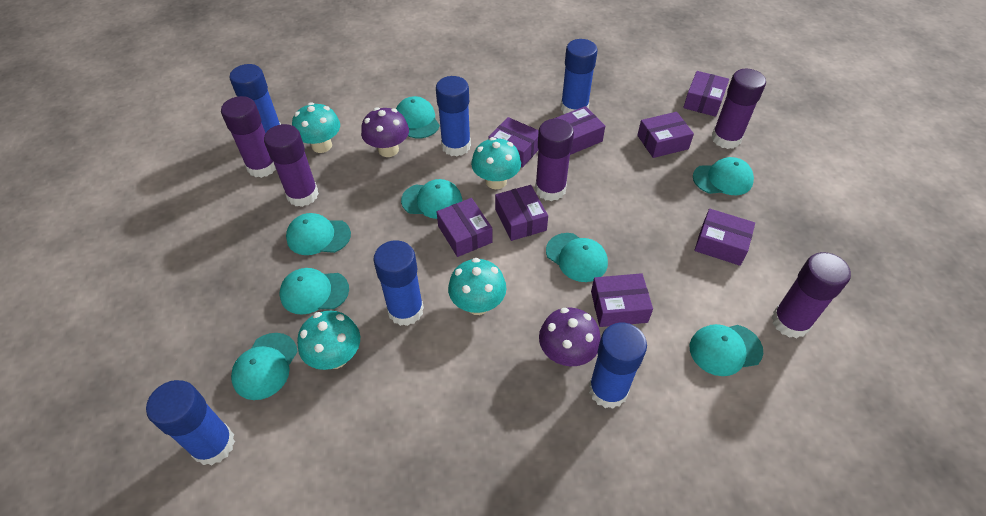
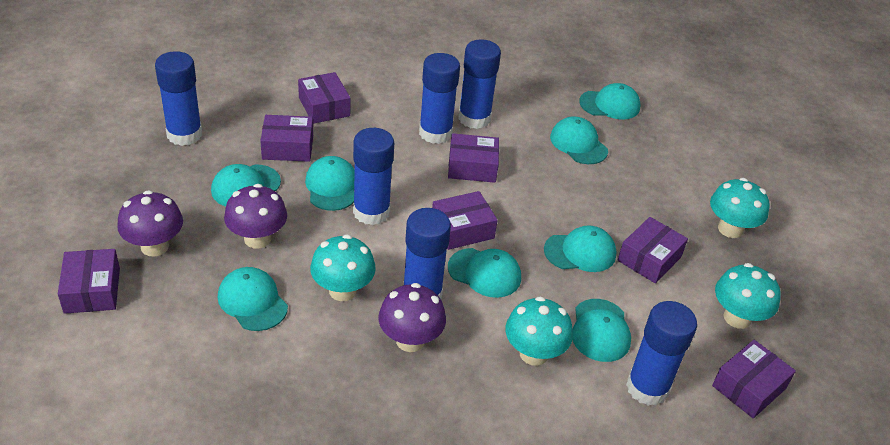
purple box: 8 -> 7
purple glue stick: 5 -> 0
purple mushroom: 2 -> 3

